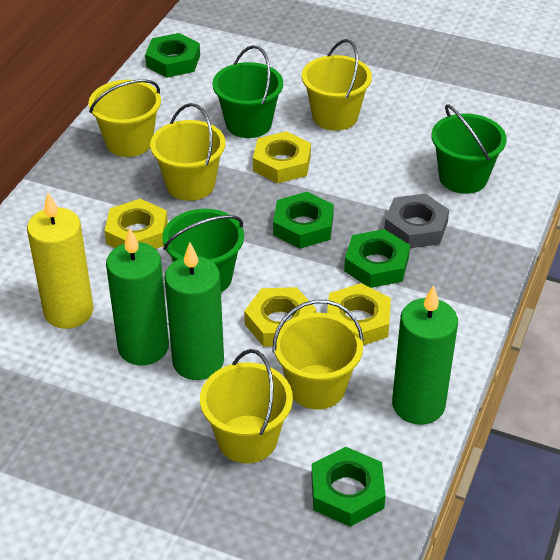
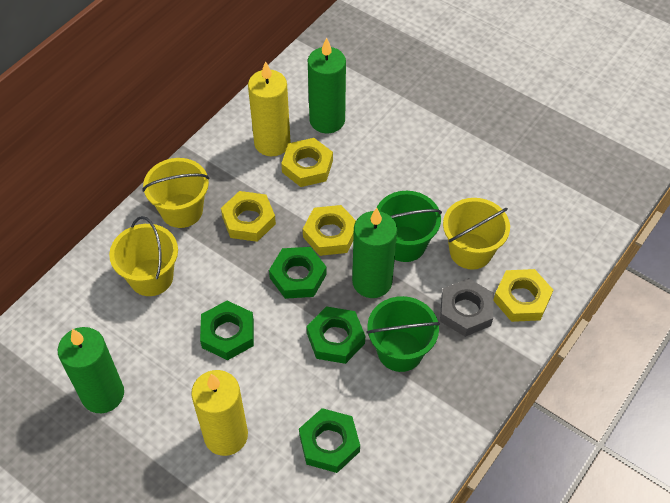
green bucket: 3 -> 2
yellow bucket: 5 -> 3
yellow candle: 1 -> 2

